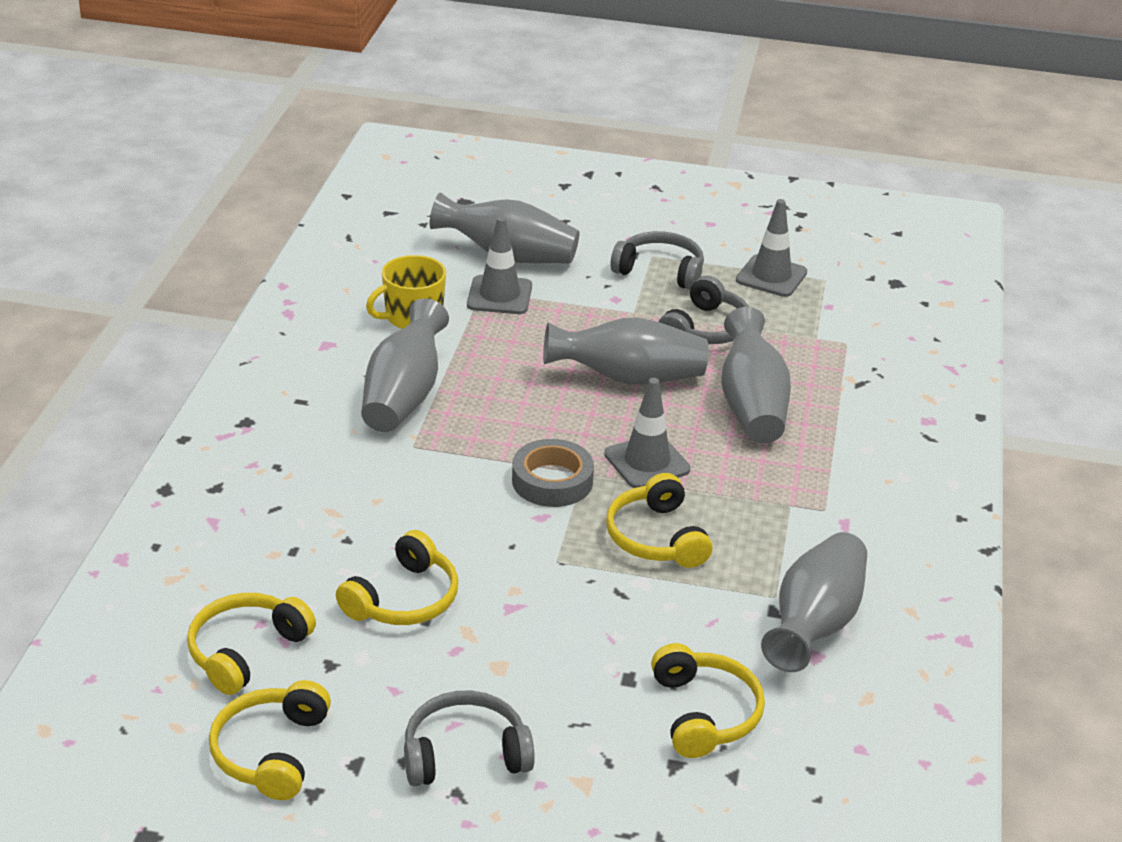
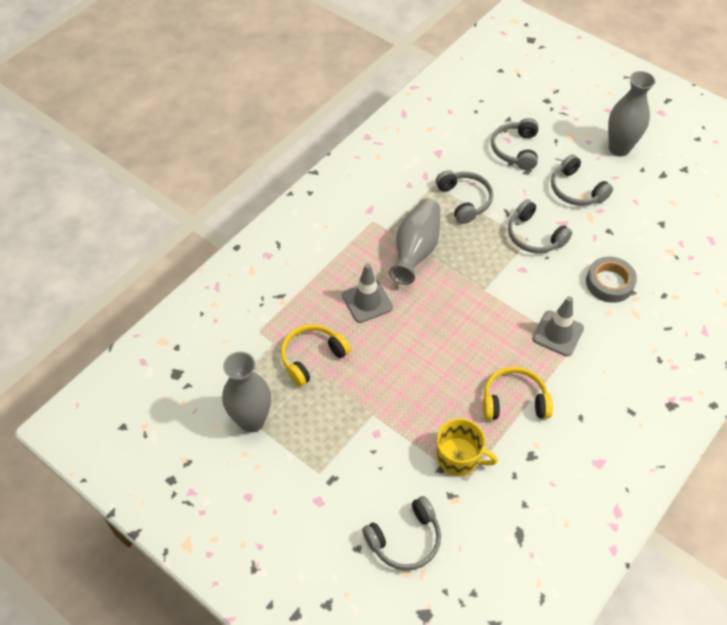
grey headphones: 3 -> 5
grey traffic cone: 3 -> 2
grey vase: 5 -> 3
yellow headphones: 5 -> 2

